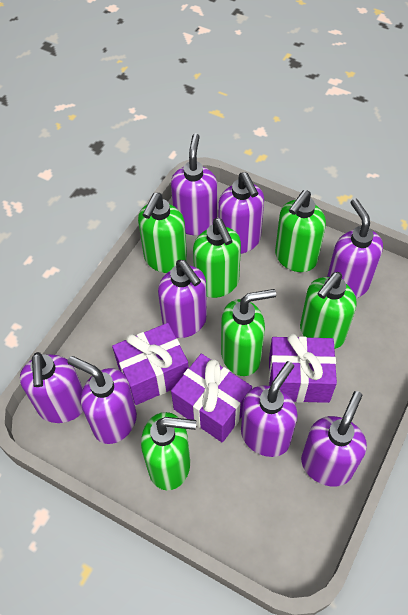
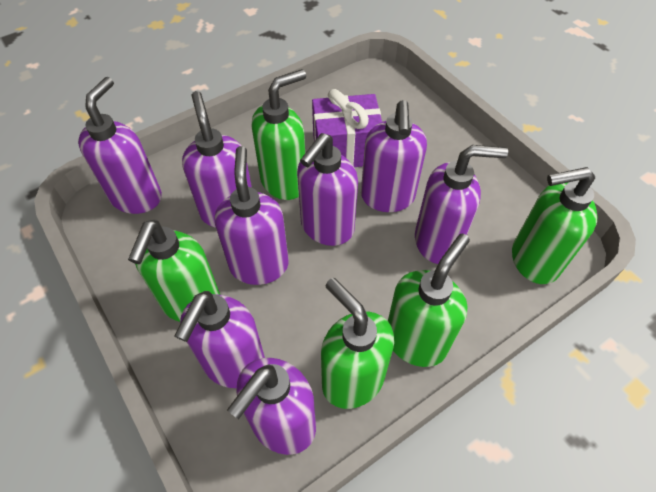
green soap dispenser: 6 -> 5
purple gift: 3 -> 1

